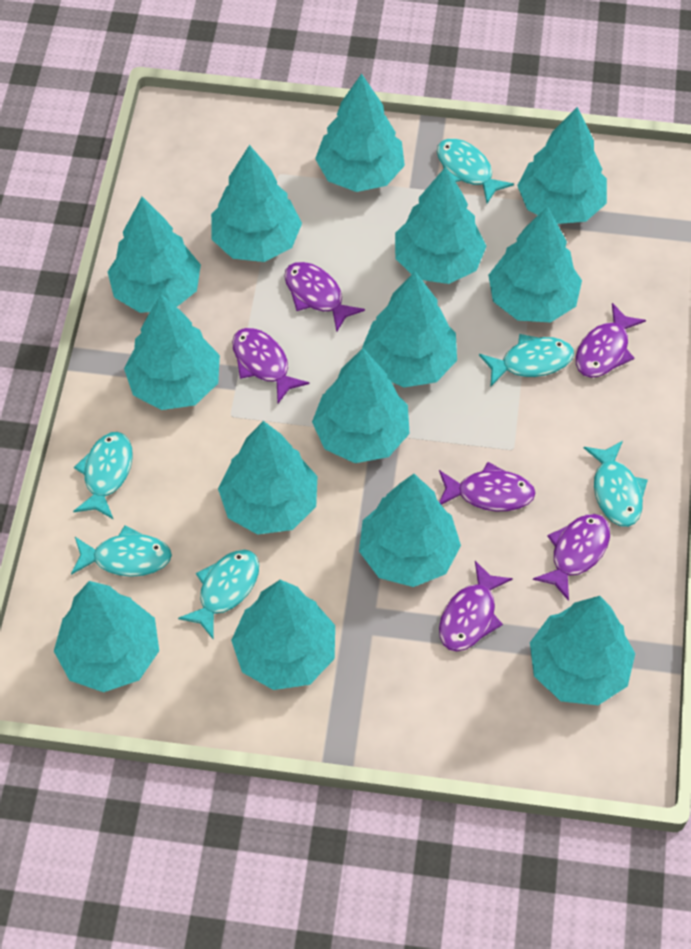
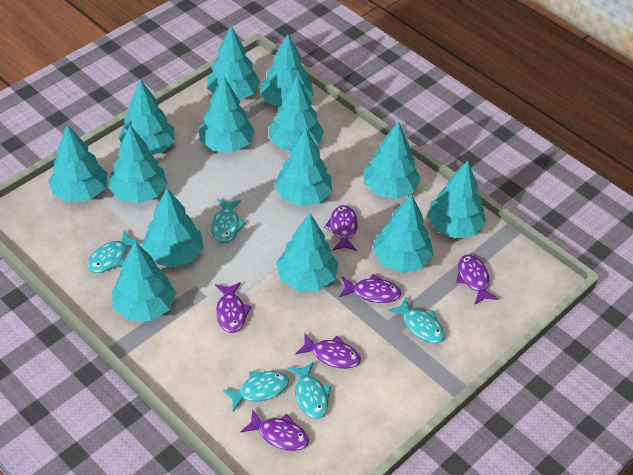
turquoise fish: 6 -> 5

